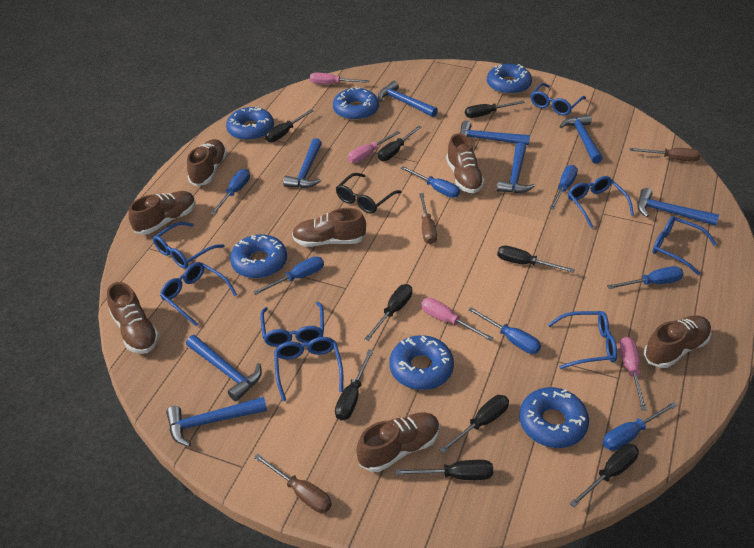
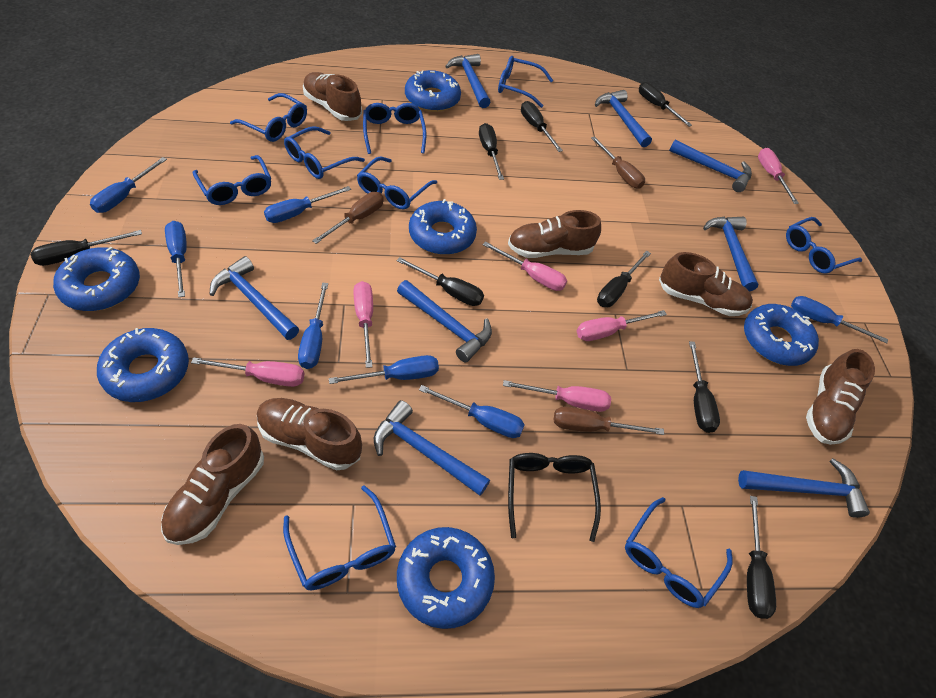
black screwdriver: 9 -> 8
blue glasses: 8 -> 9
brown shoe: 7 -> 6
pink screwdriver: 4 -> 6

